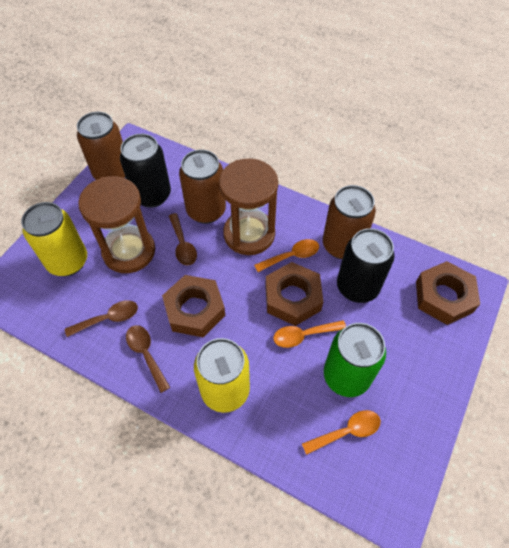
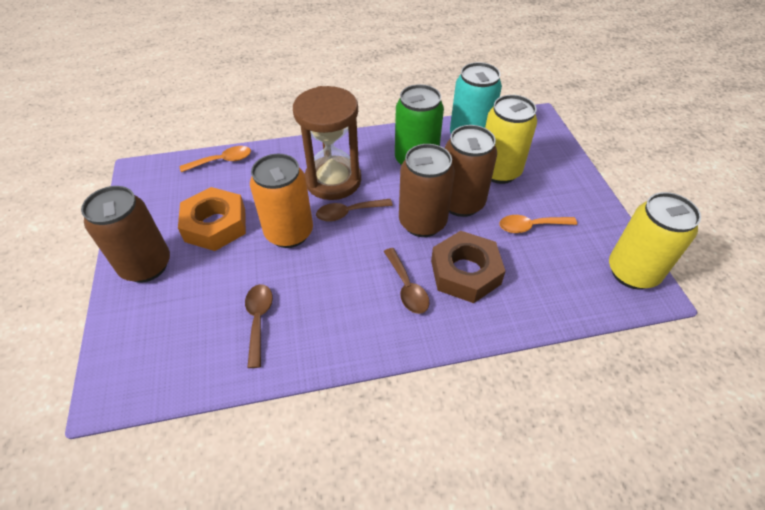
black can: 2 -> 0
brown hourglass: 2 -> 1
brown nut: 3 -> 1
orange can: 0 -> 1
orange nut: 0 -> 1
orange spoon: 3 -> 2
turquoise can: 0 -> 1

